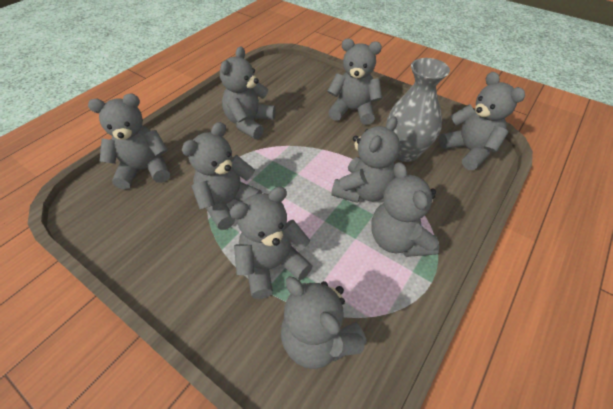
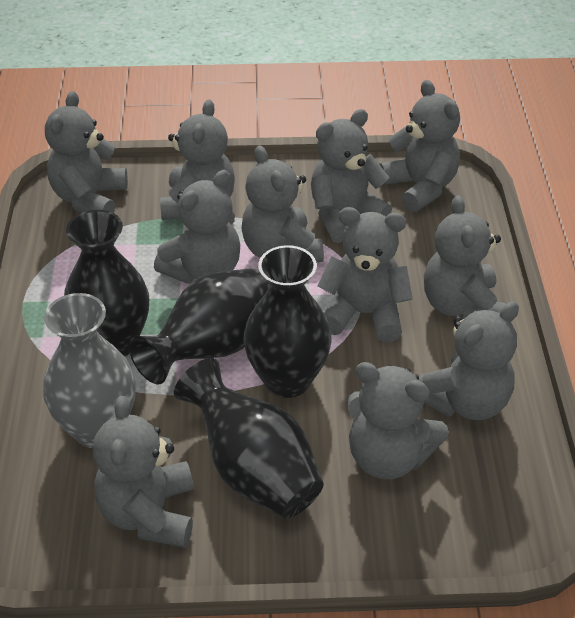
black vase: 0 -> 4
grey teddy bear: 9 -> 11

